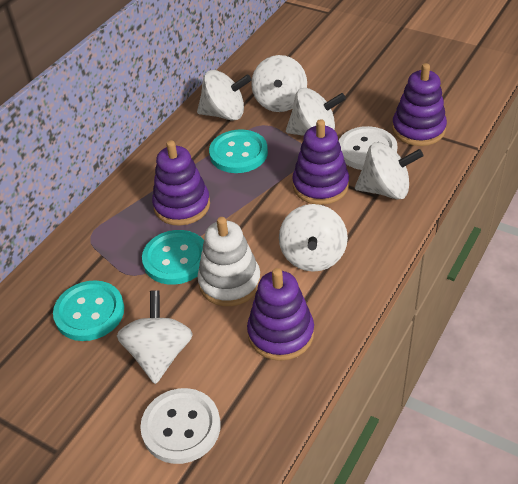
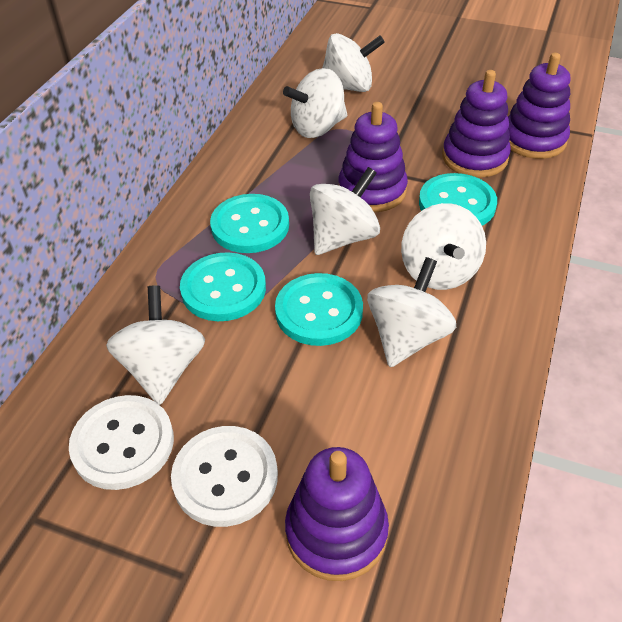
turquoise button: 3 -> 4
white stacking toy: 1 -> 0

